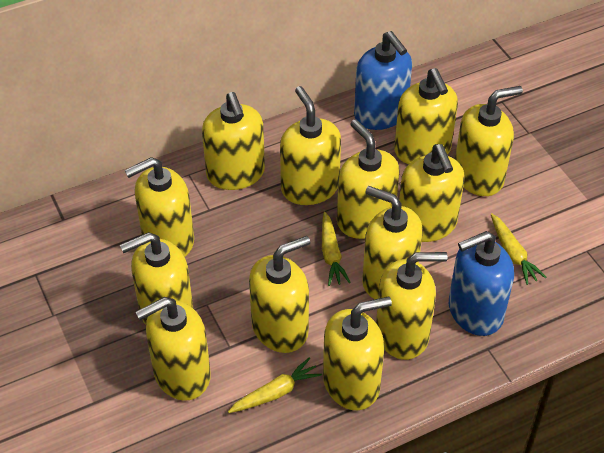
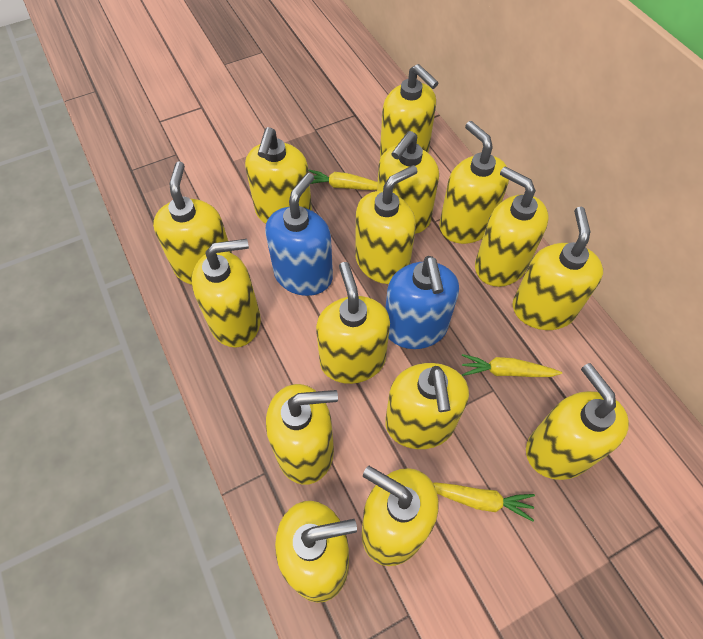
yellow soap dispenser: 13 -> 15

